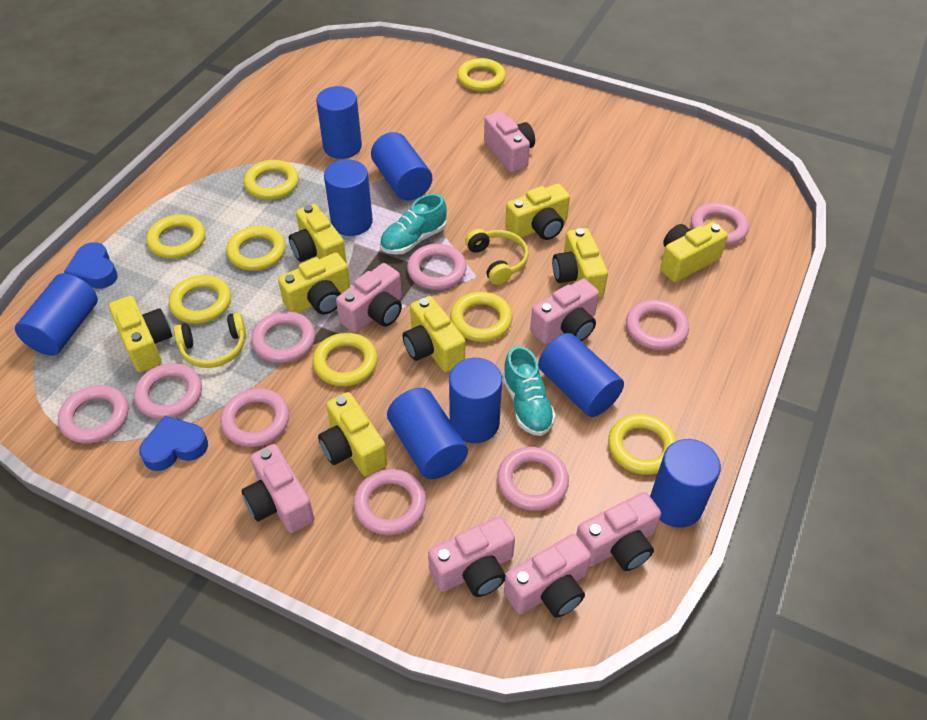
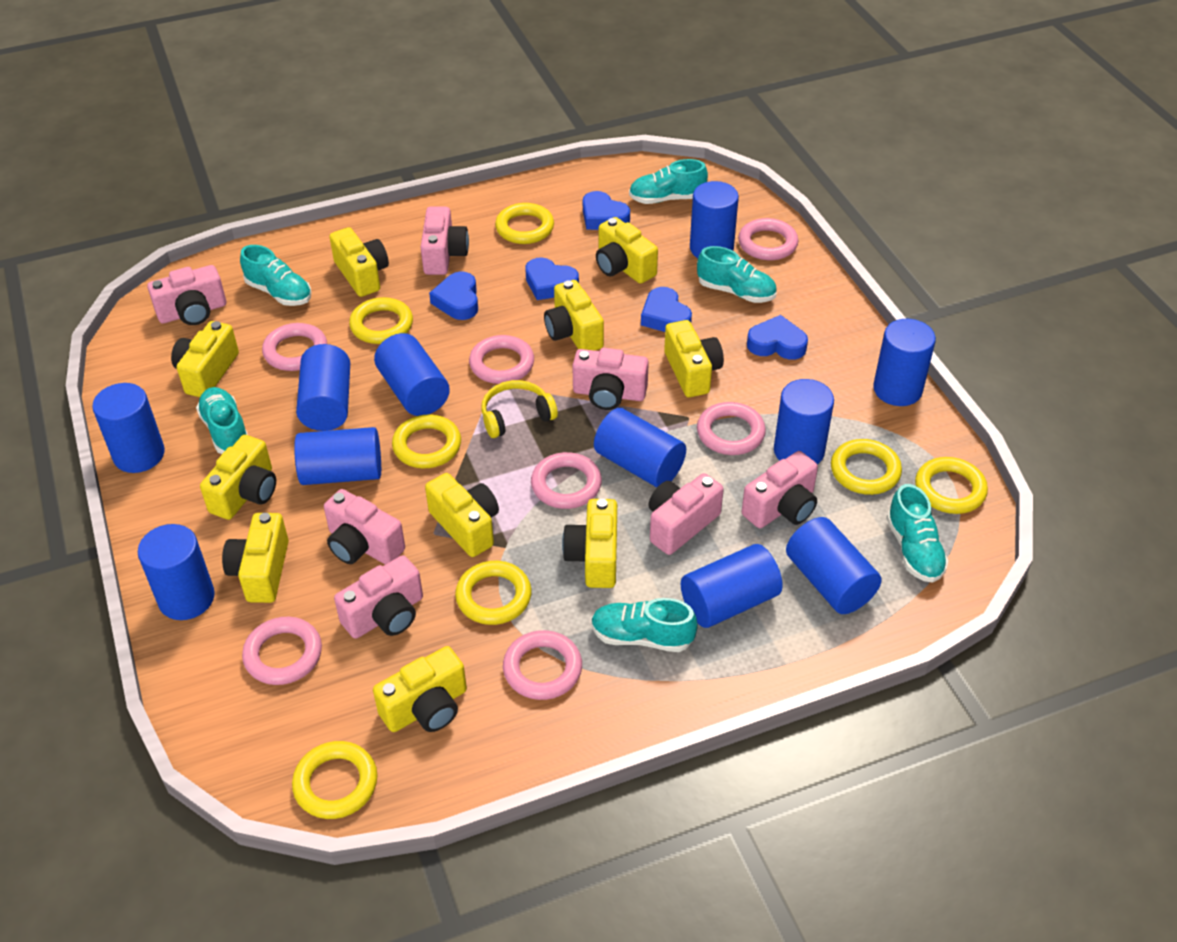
blue cylinder: 8 -> 11
blue heart: 2 -> 5
pink ring: 9 -> 7
turquoise shoe: 2 -> 6
yellow camera: 8 -> 10
yellow headphones: 2 -> 1
yellow ring: 8 -> 7

